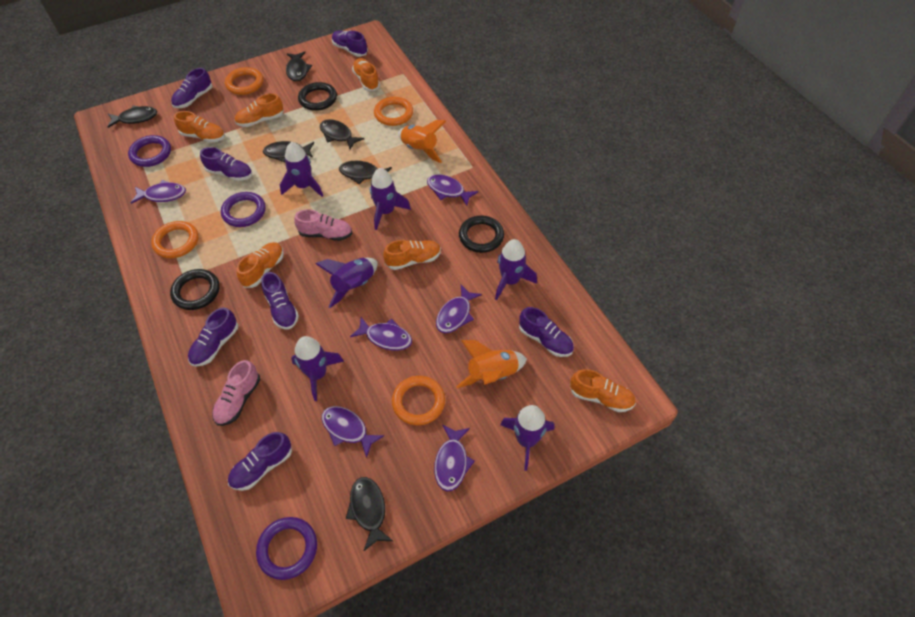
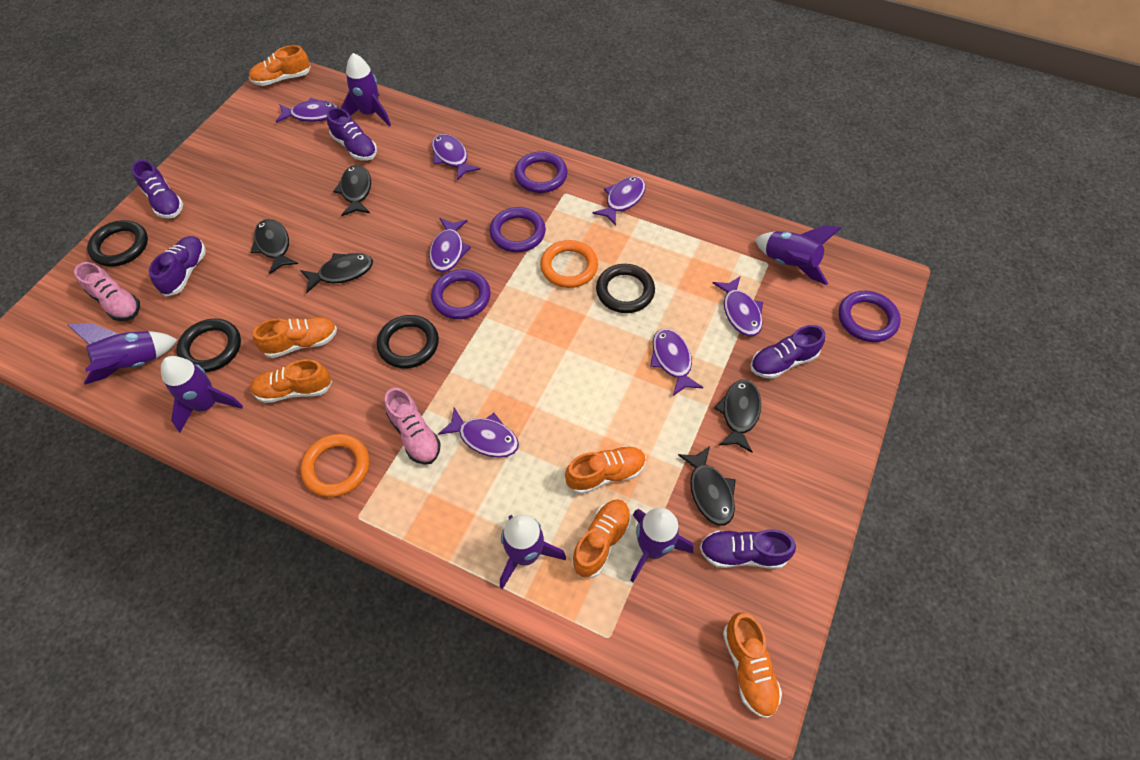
black fish: 6 -> 5
black ring: 3 -> 4
orange ring: 4 -> 2
orange rocket: 2 -> 0
purple fish: 6 -> 7
purple ring: 3 -> 4
purple shoe: 7 -> 5

